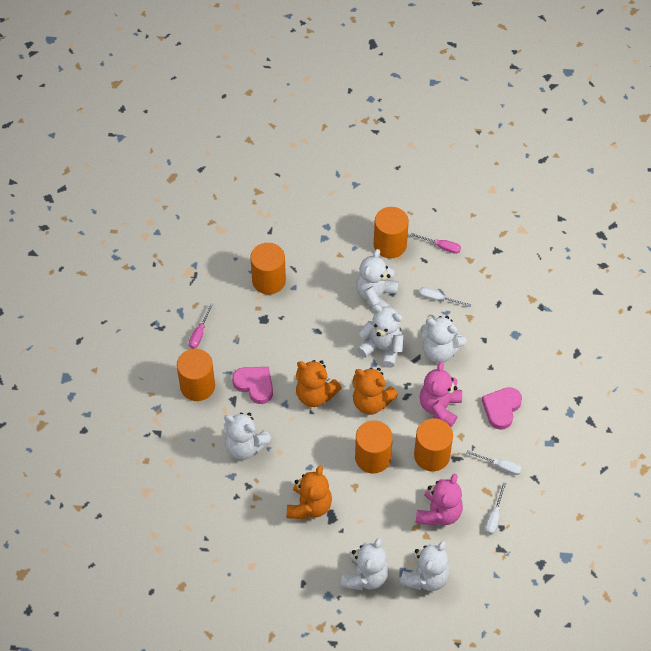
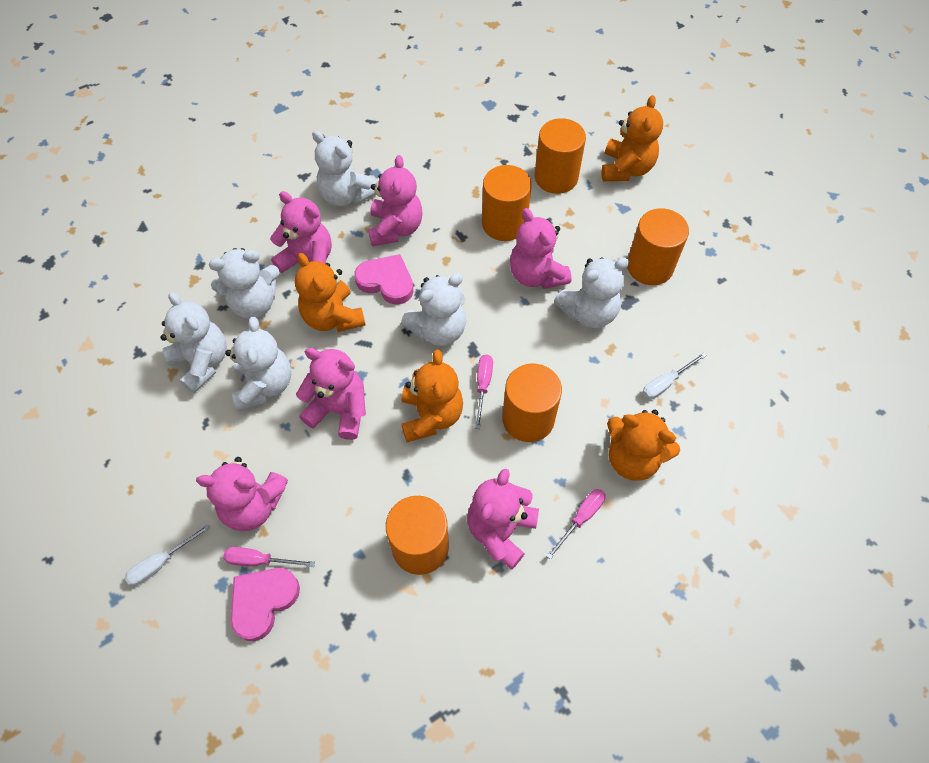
orange teddy bear: 3 -> 4
pink screwdriver: 2 -> 3
pink teddy bear: 2 -> 6
white screwdriver: 3 -> 2

